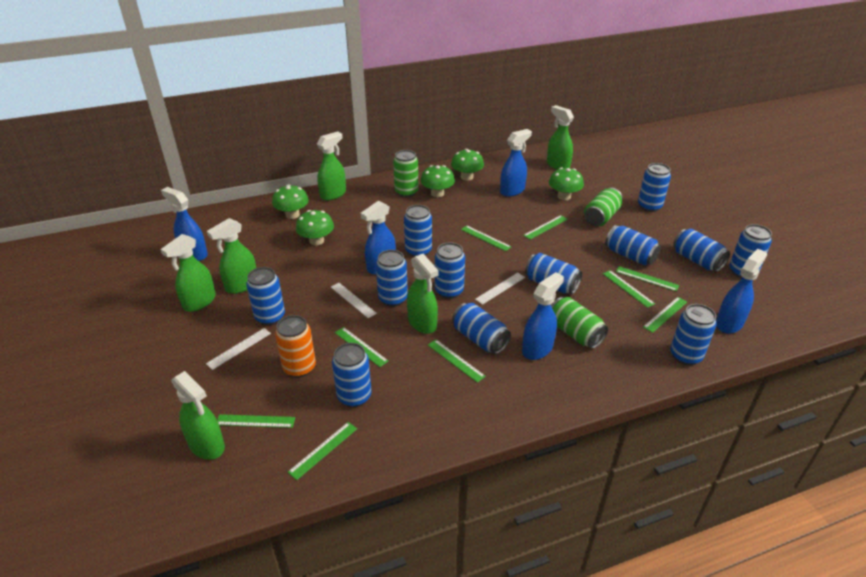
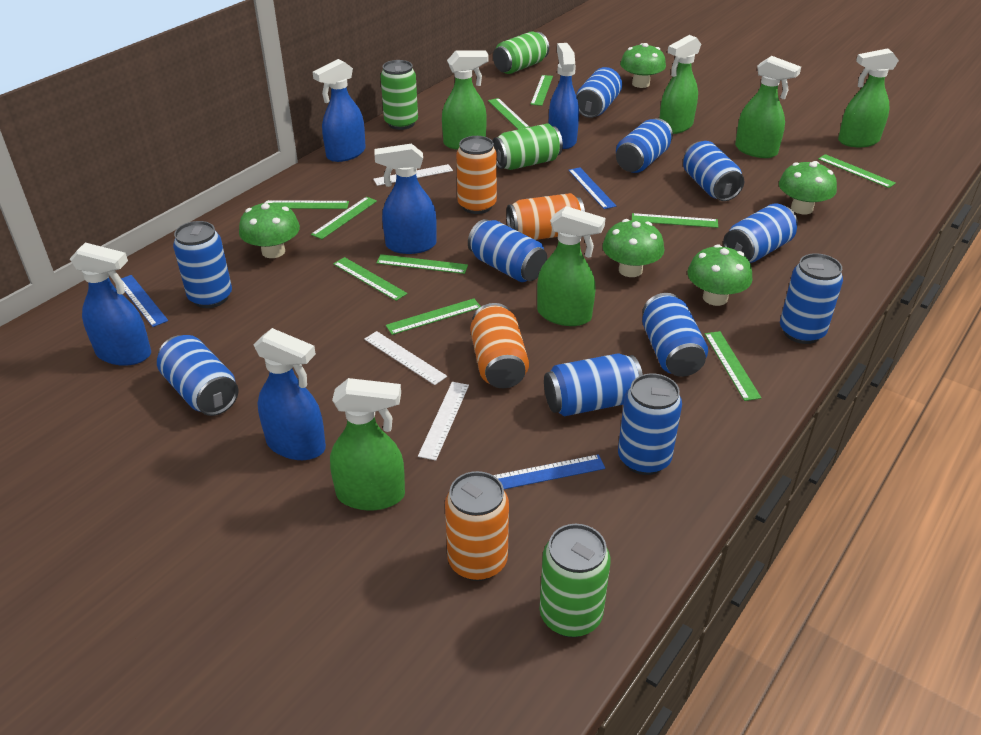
blue can: 12 -> 11
blue ruler: 0 -> 3
green can: 3 -> 4
green ruler: 9 -> 10
orange can: 1 -> 4

